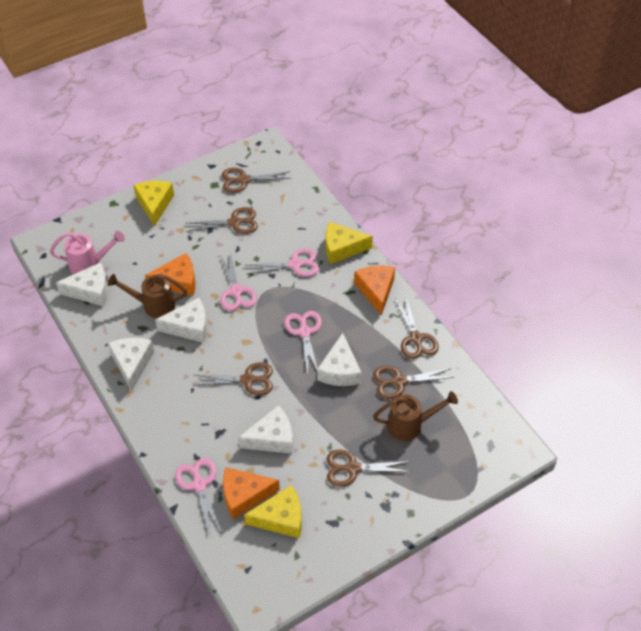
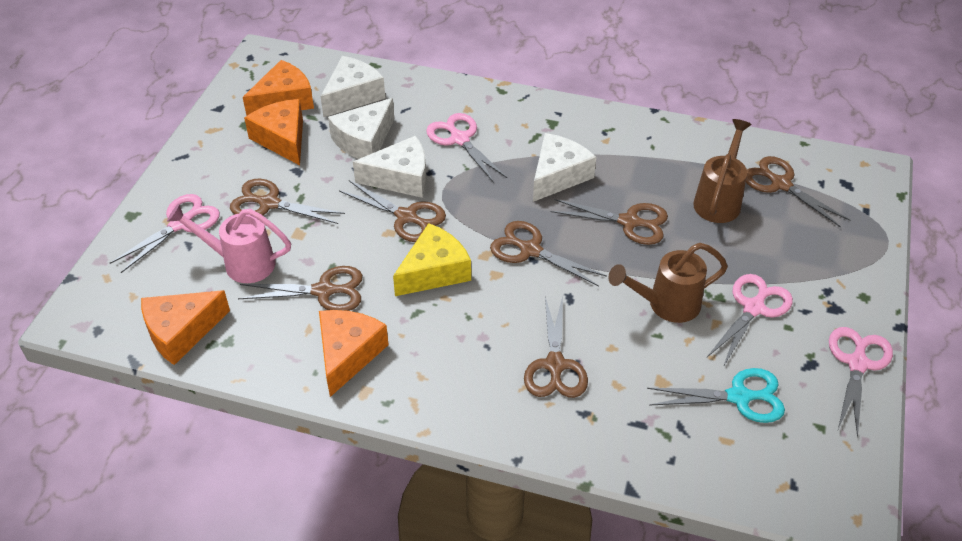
brown scissors: 6 -> 7
orange cheese: 3 -> 4
turquoise scissors: 0 -> 1
white cheese: 5 -> 4
yellow cheese: 3 -> 1

